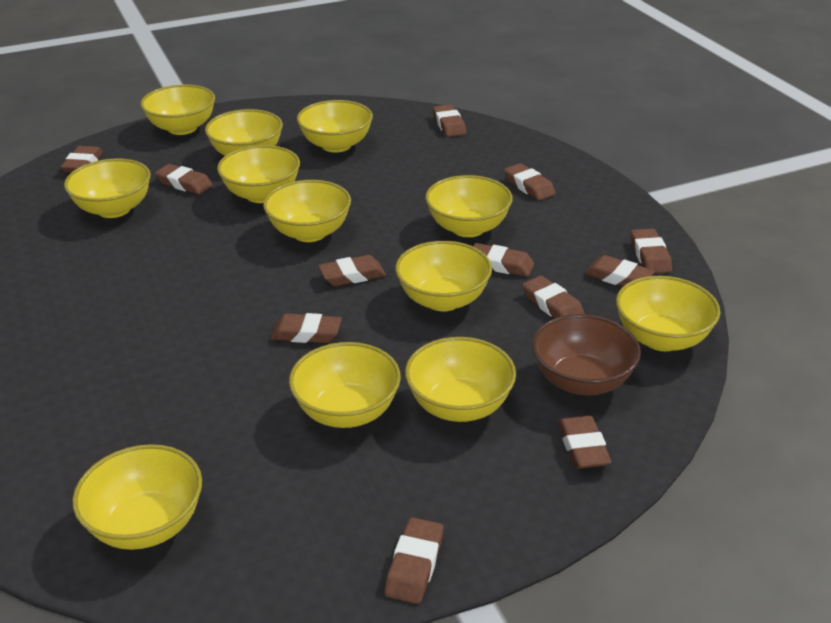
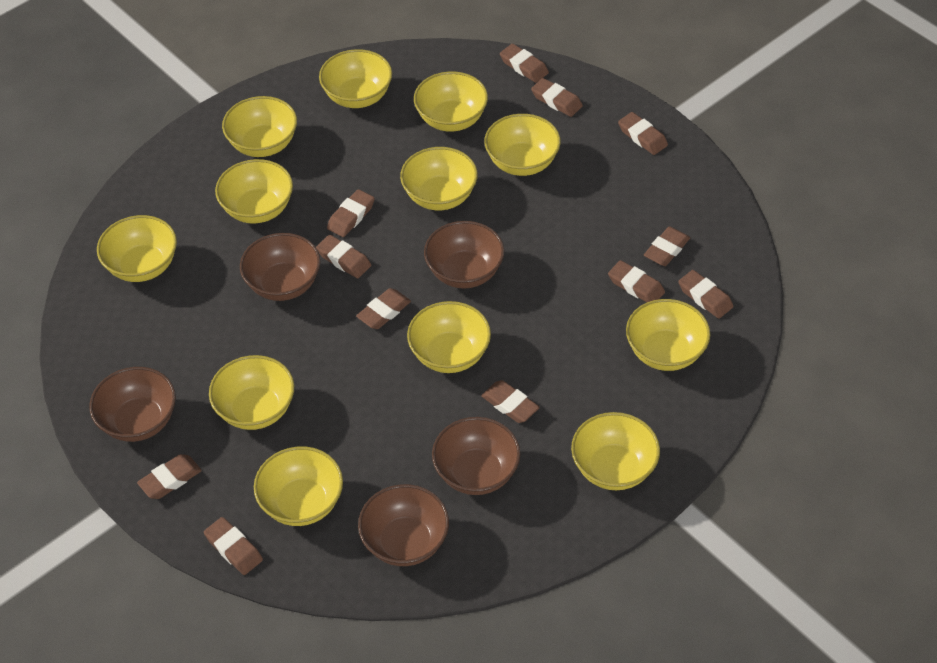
brown bowl: 1 -> 5

